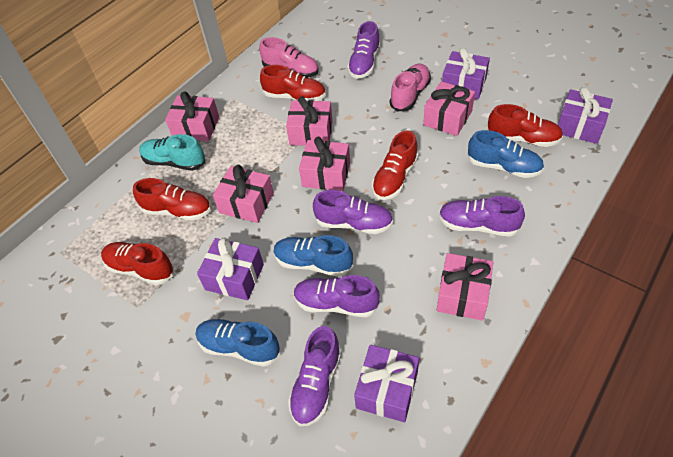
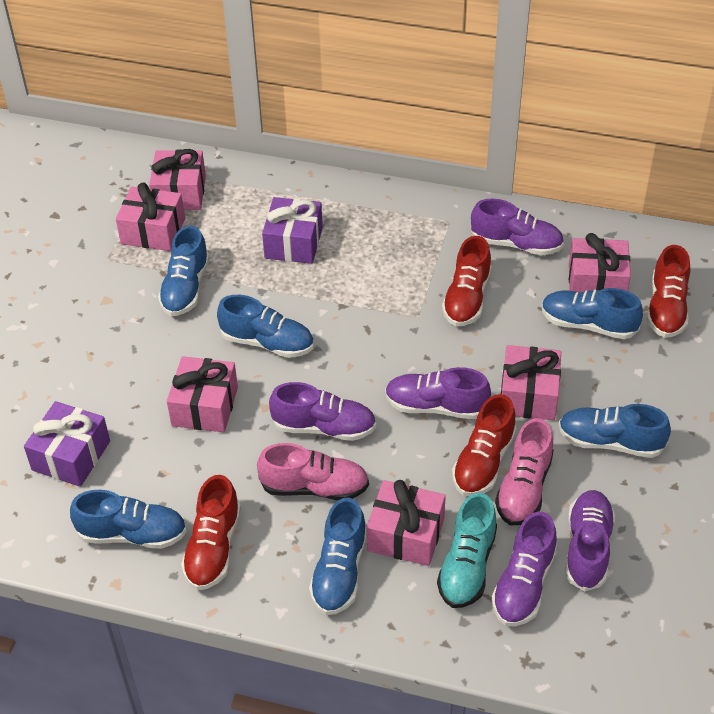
blue shoe: 3 -> 6
purple gift: 4 -> 2
red shoe: 5 -> 4

